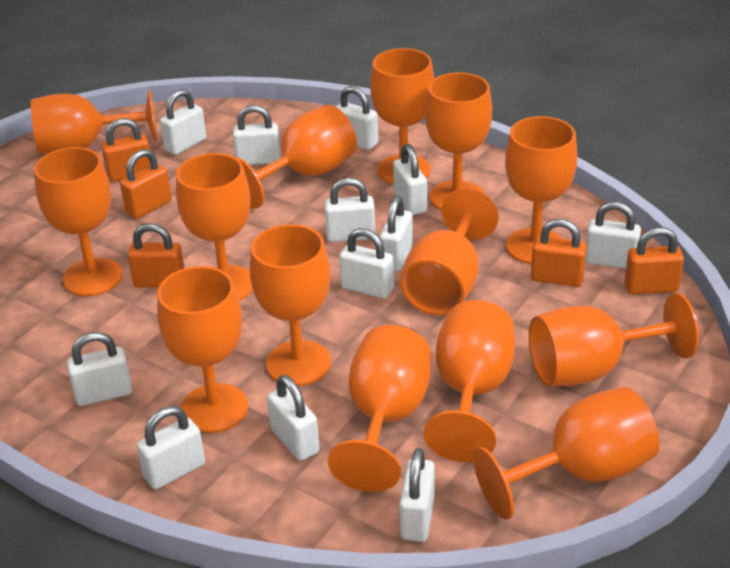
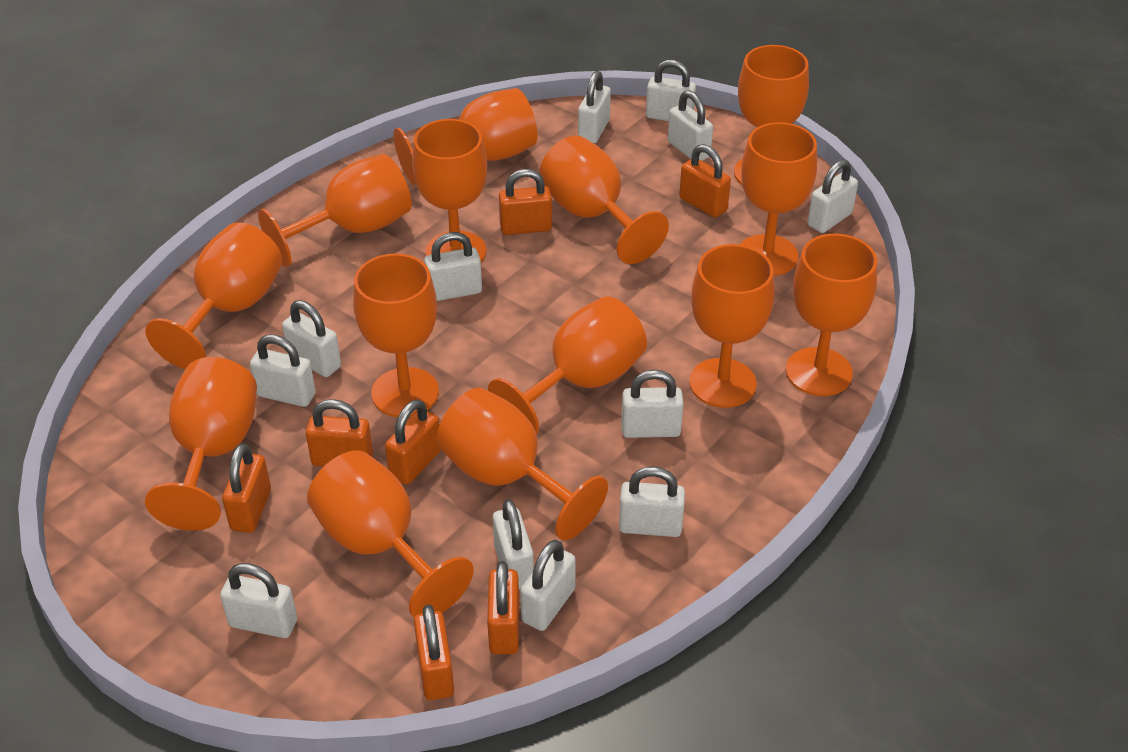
orange padlock: 5 -> 7

